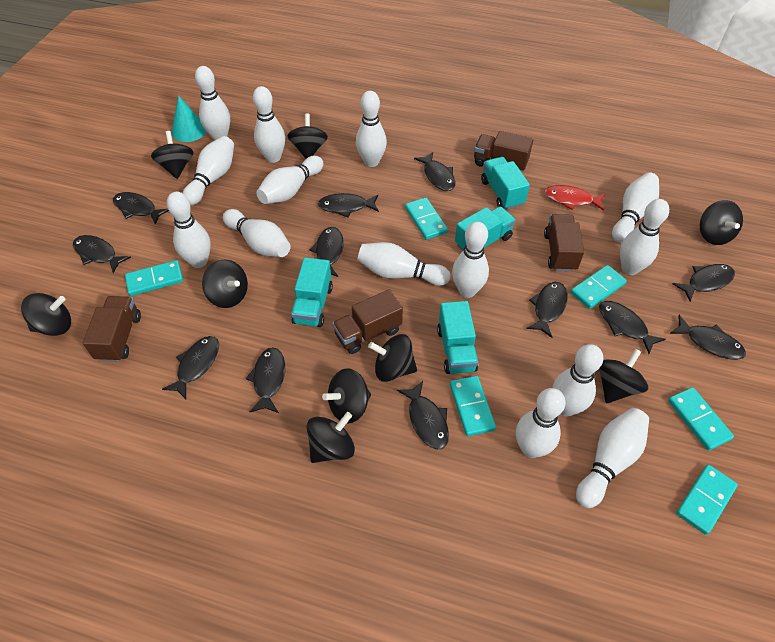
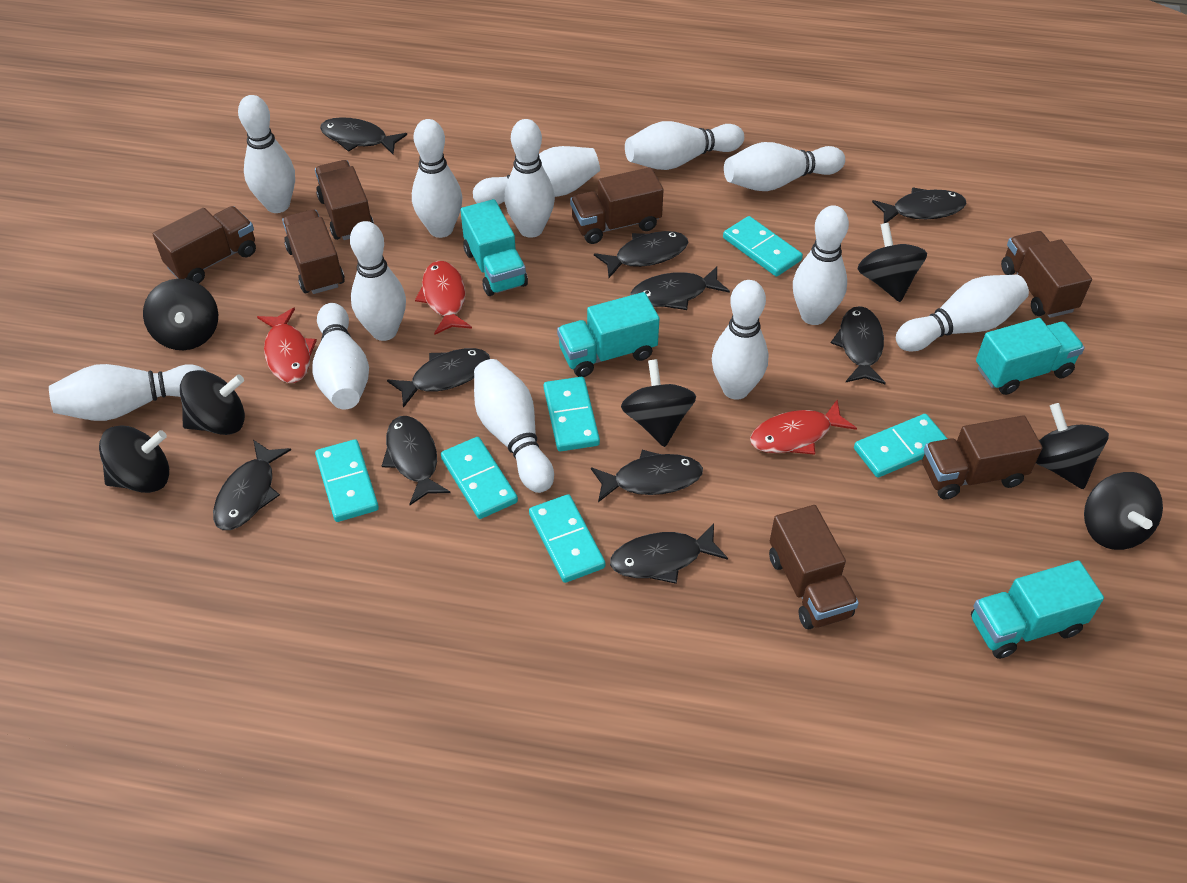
black fish: 12 -> 10
black spinning top: 9 -> 7
brown truck: 4 -> 7
red fish: 1 -> 3
turquoise cone: 1 -> 0
white bowling pin: 14 -> 13

